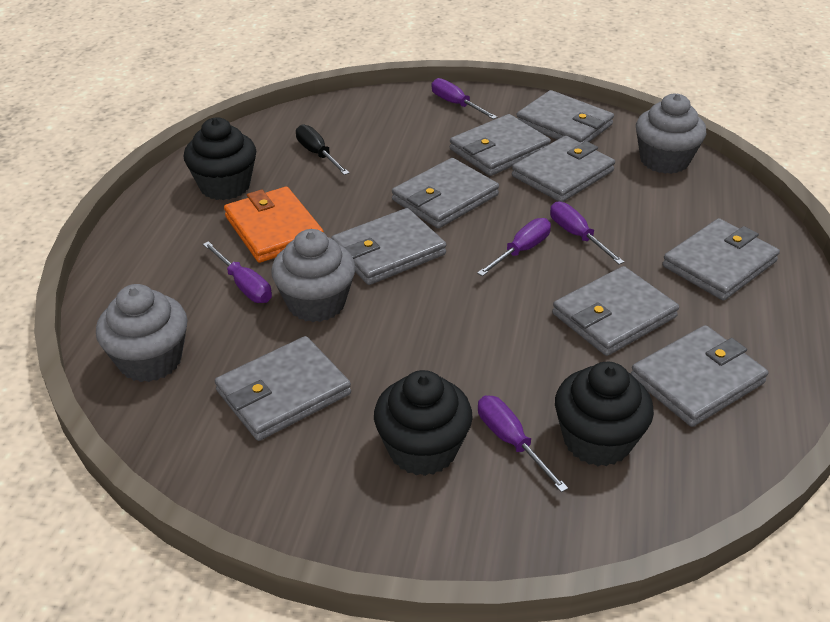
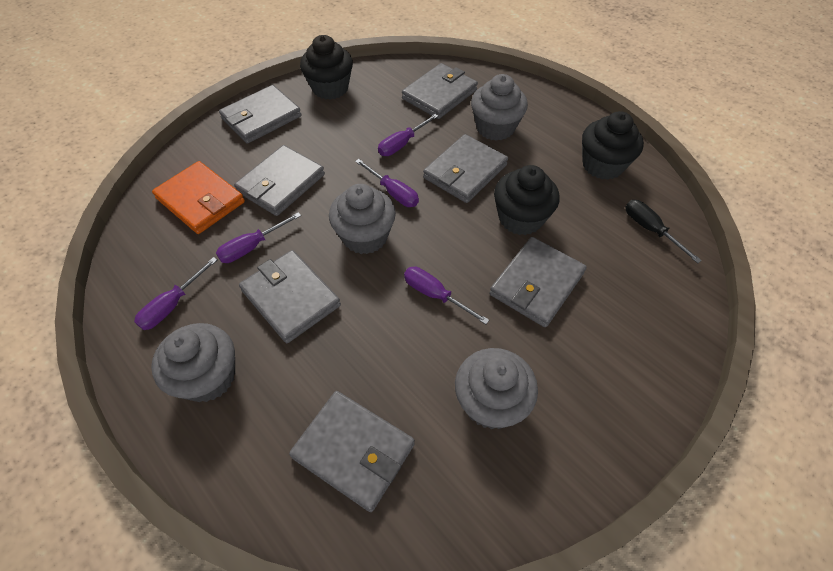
grey cupcake: 3 -> 4
grey wallet: 9 -> 7

